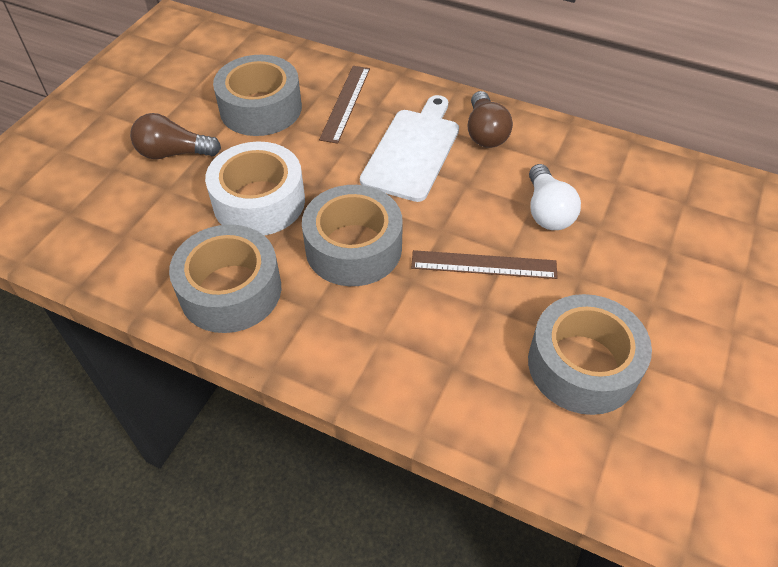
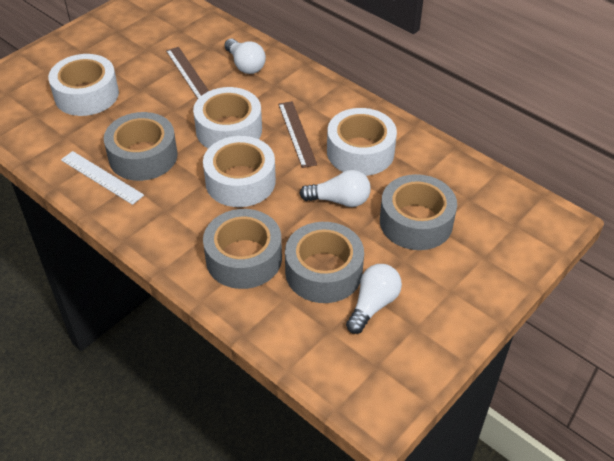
brown light bulb: 2 -> 0
white cutting board: 1 -> 0
white light bulb: 1 -> 3
white ruler: 0 -> 1
white tape: 1 -> 4

